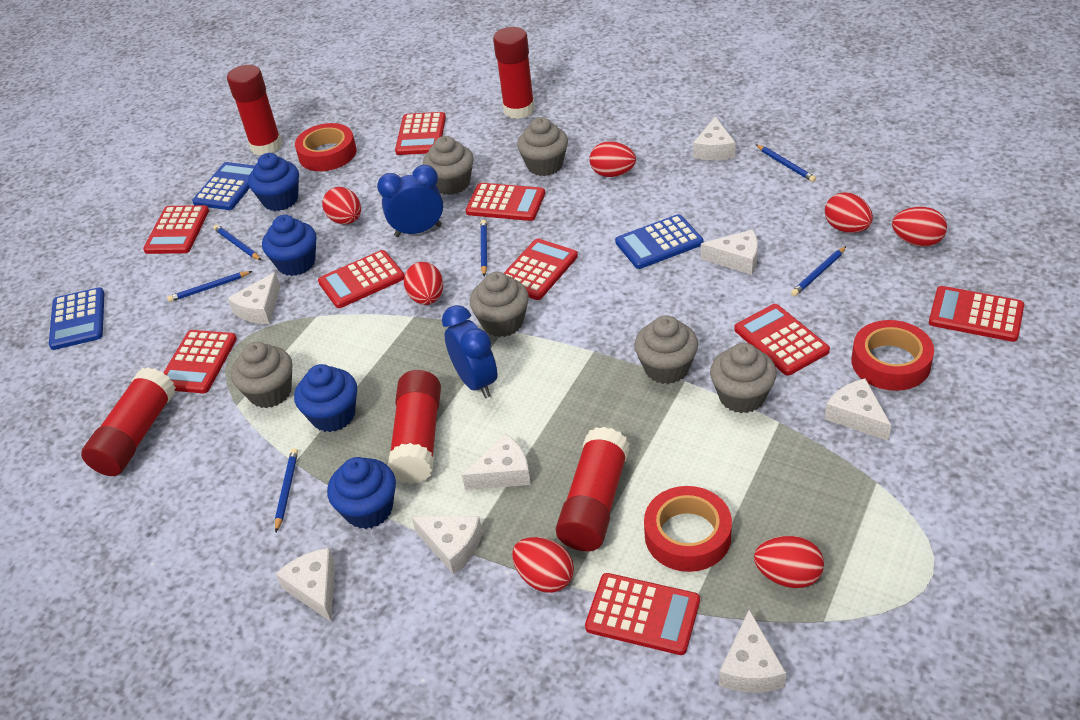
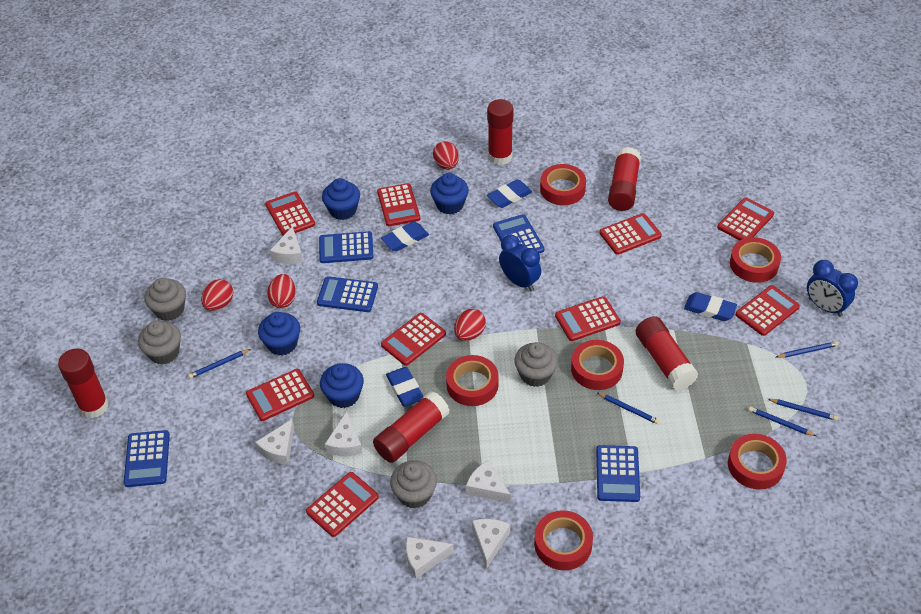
blue calculator: 3 -> 5
blue eraser: 0 -> 4
blue pencil: 6 -> 5
grey cupcake: 6 -> 4
red egg: 7 -> 4
red tape: 3 -> 6
white cheese: 8 -> 6

